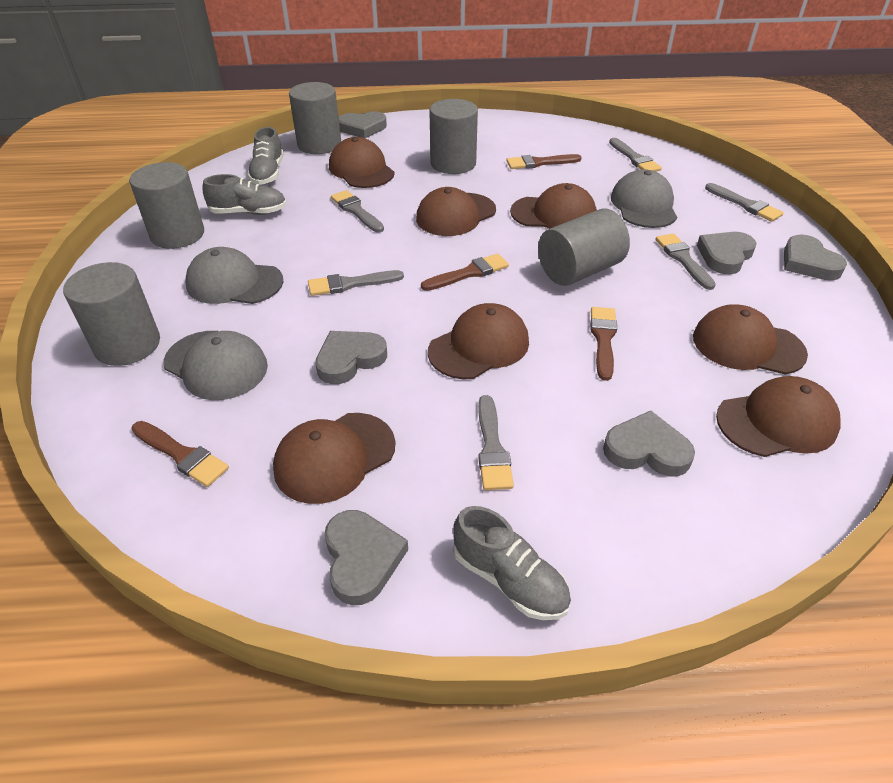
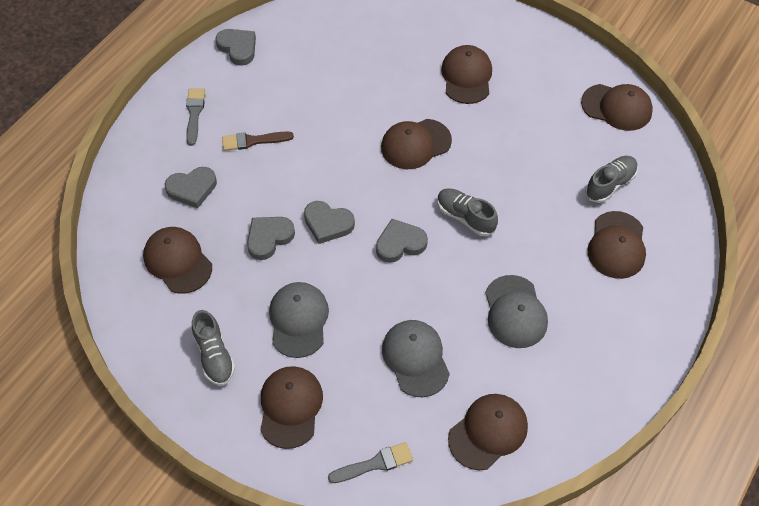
brown brush: 4 -> 1
grey brush: 6 -> 2
grey cylinder: 5 -> 0
grey heart: 6 -> 5

